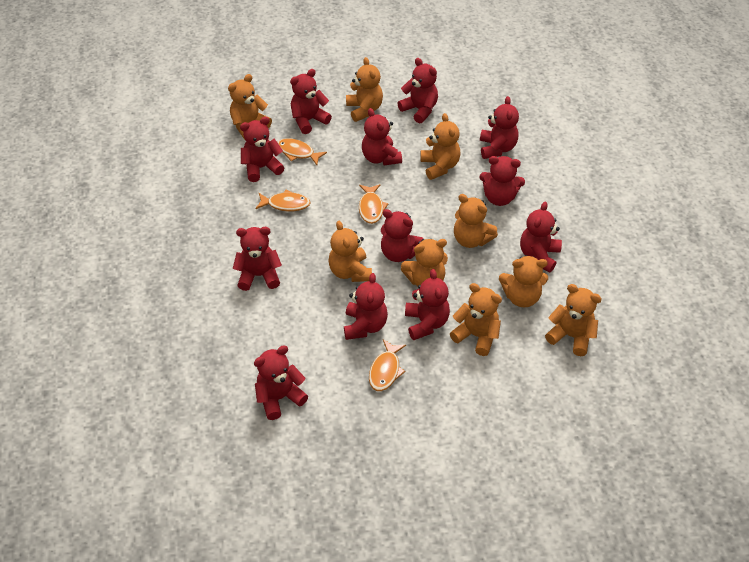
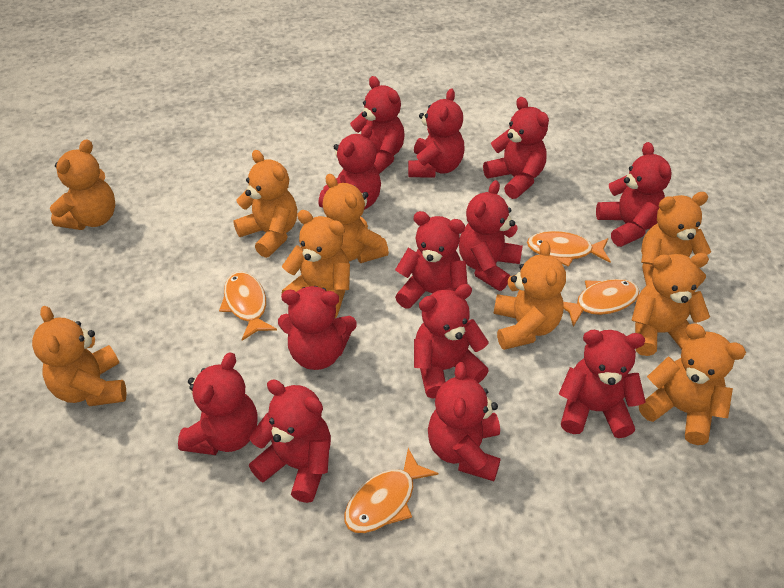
red teddy bear: 12 -> 13

